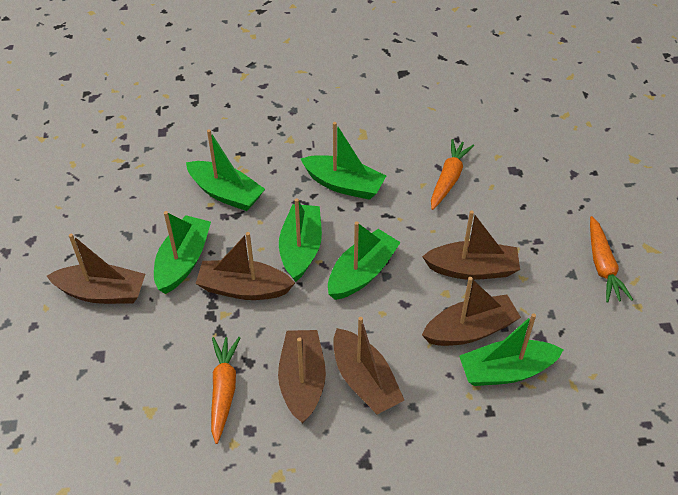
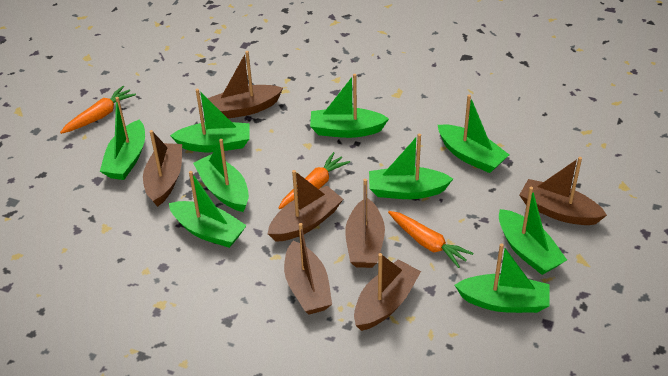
brown boat: 6 -> 7
green boat: 6 -> 9

